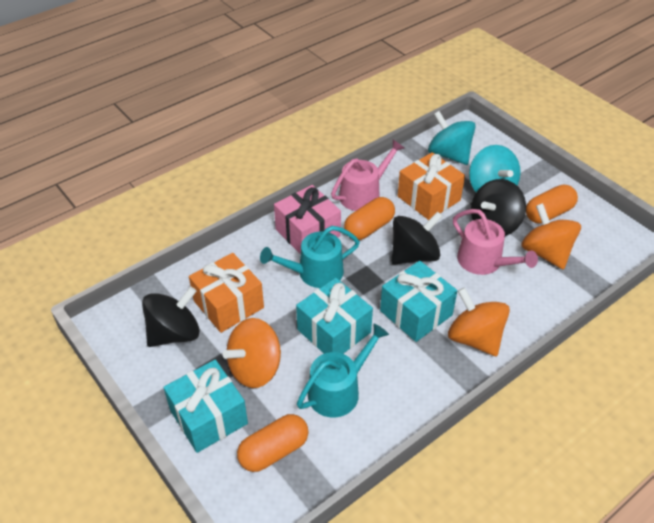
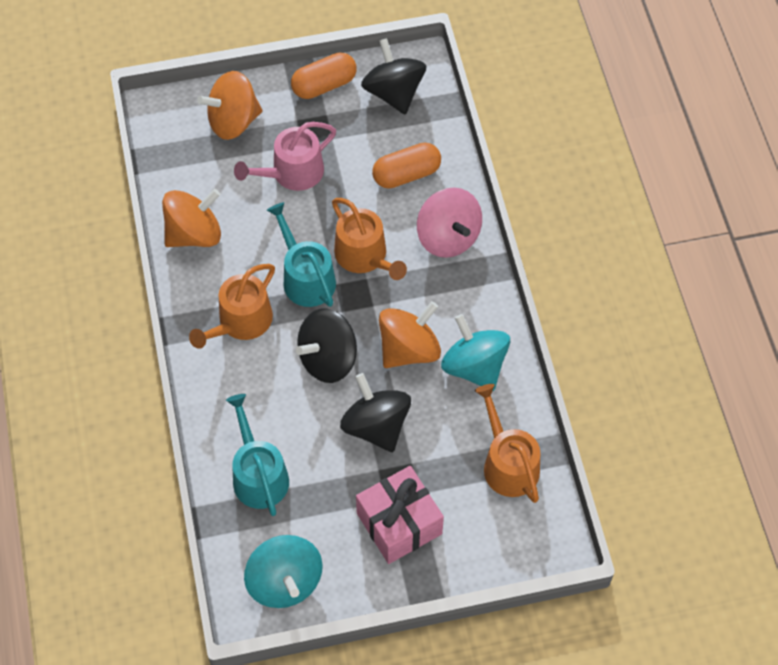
orange capsule: 3 -> 2
orange gift: 2 -> 0
orange watering can: 0 -> 3
pink spinning top: 0 -> 1
pink watering can: 2 -> 1
turquoise gift: 3 -> 0

